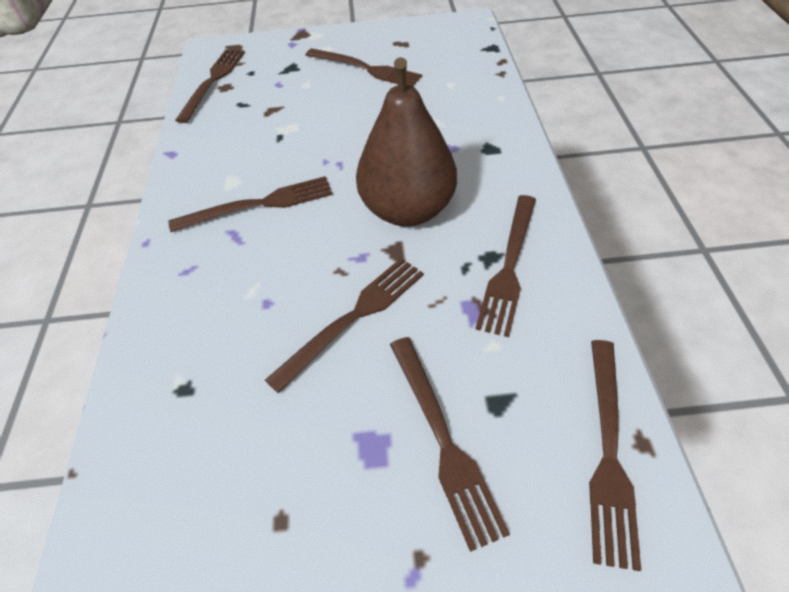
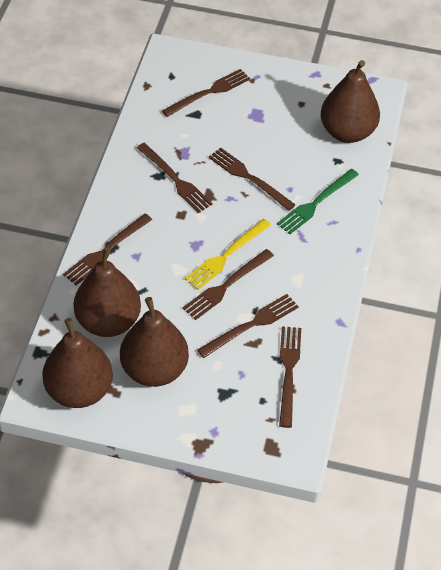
brown pear: 1 -> 4
green fork: 0 -> 1
yellow fork: 0 -> 1

